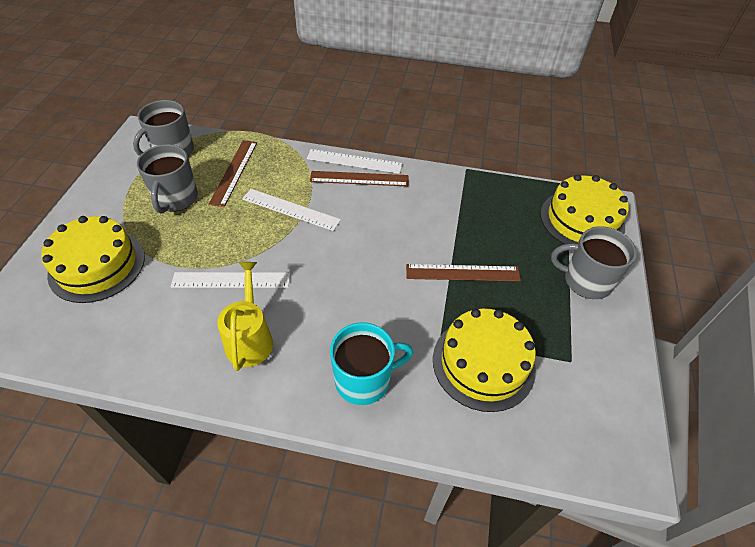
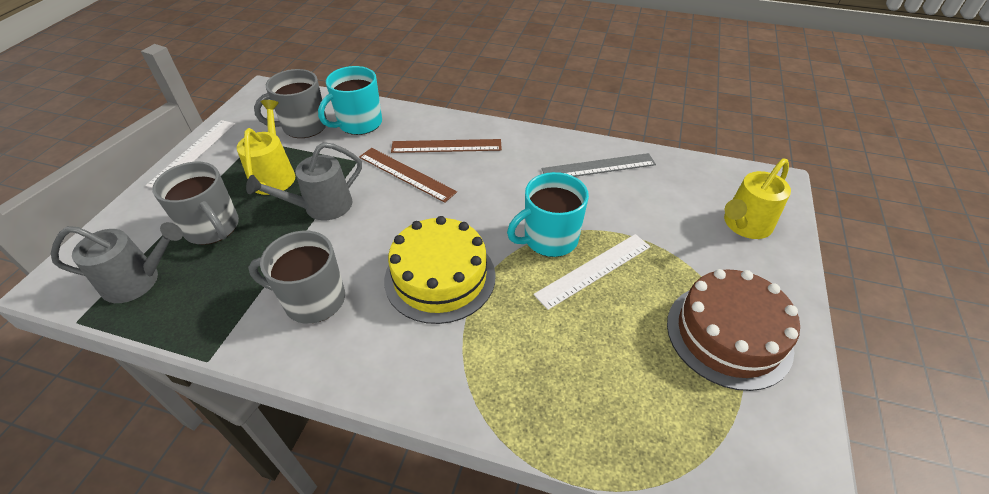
brown cake: 0 -> 1
brown ruler: 3 -> 2
grey ruler: 0 -> 1
grey watering can: 0 -> 2
turquoise mug: 1 -> 2
white ruler: 3 -> 2
yellow cake: 3 -> 1
yellow watering can: 1 -> 2

